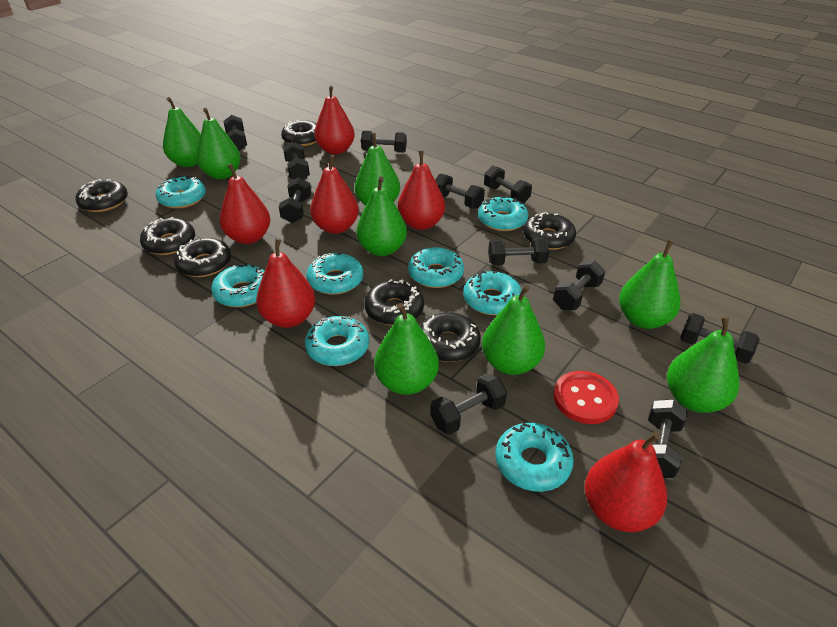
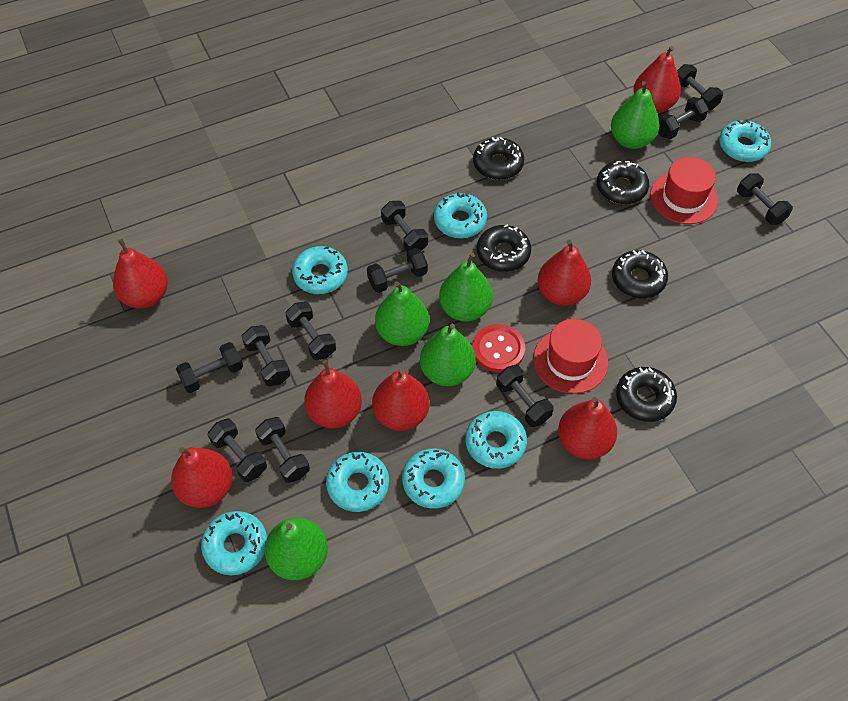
black donut: 7 -> 5
green pear: 8 -> 5
red hat: 0 -> 2
red pear: 6 -> 7
turquoise donut: 8 -> 7

